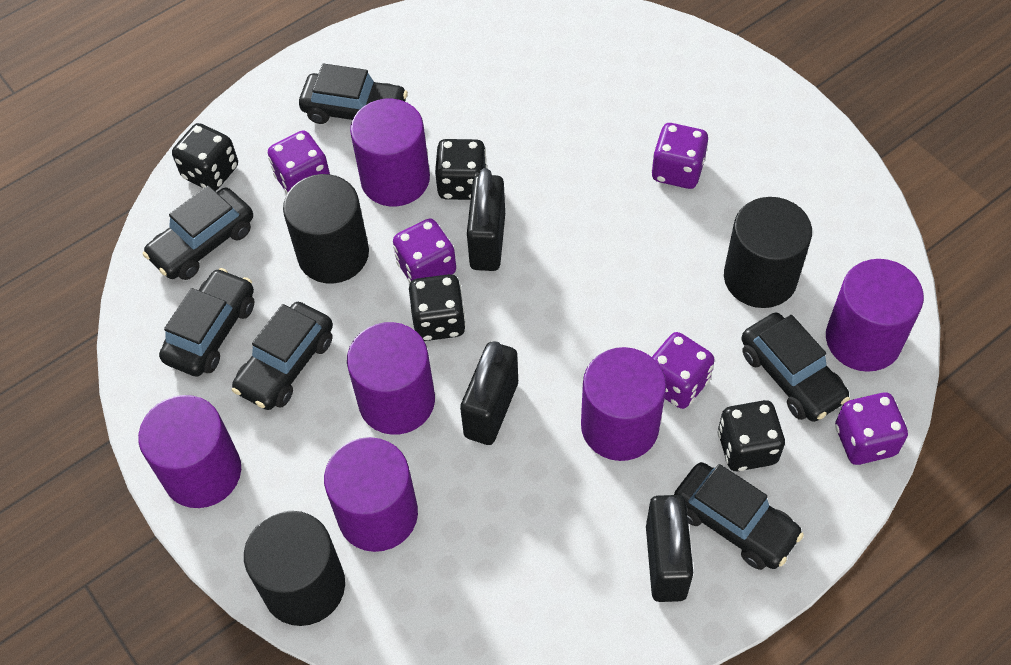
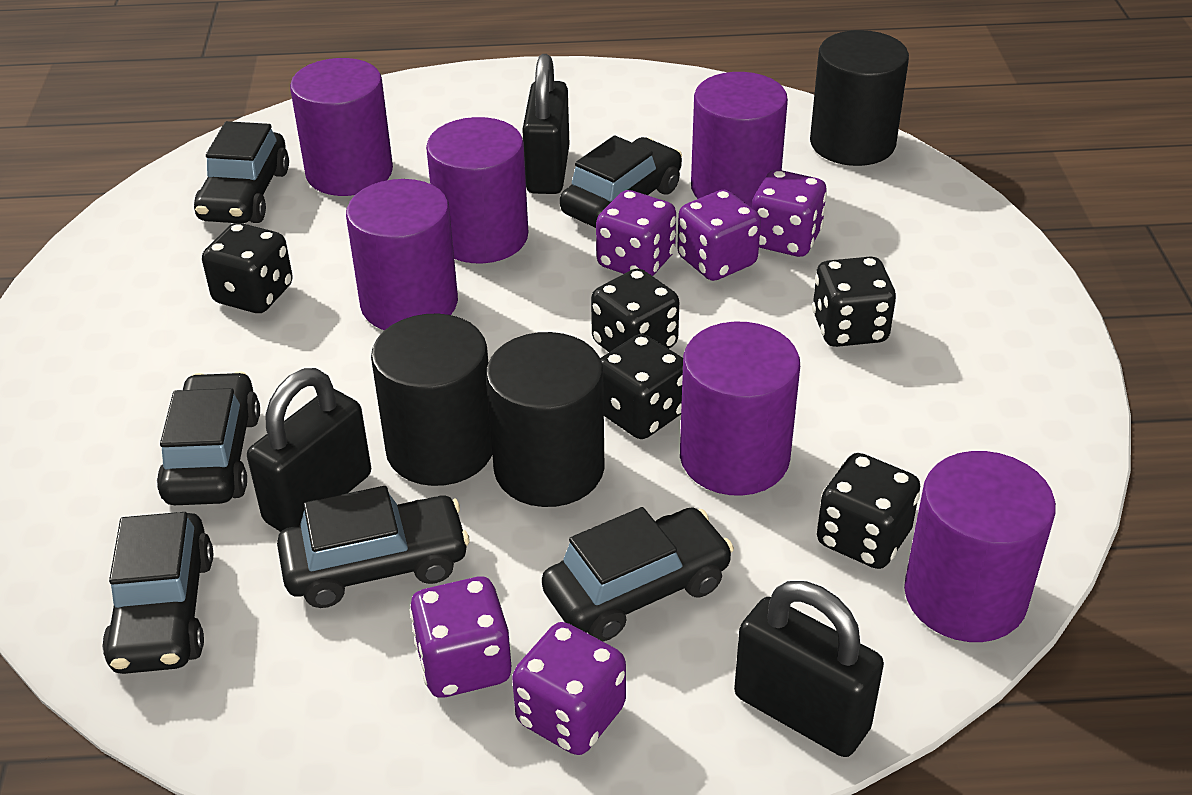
black dice: 4 -> 5

